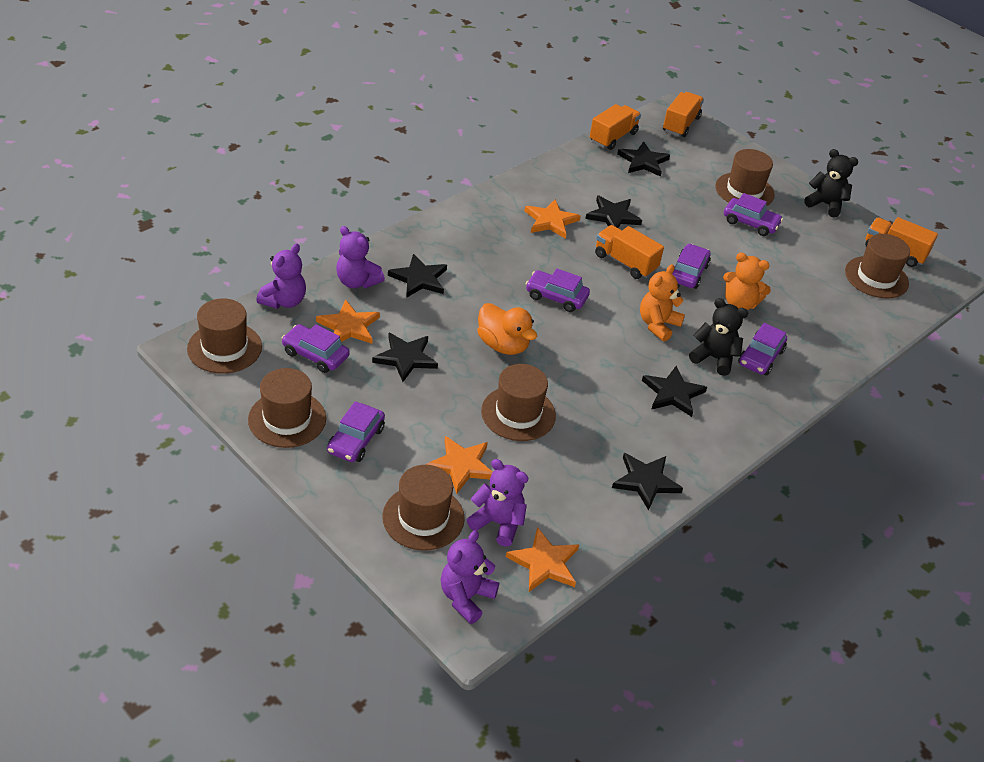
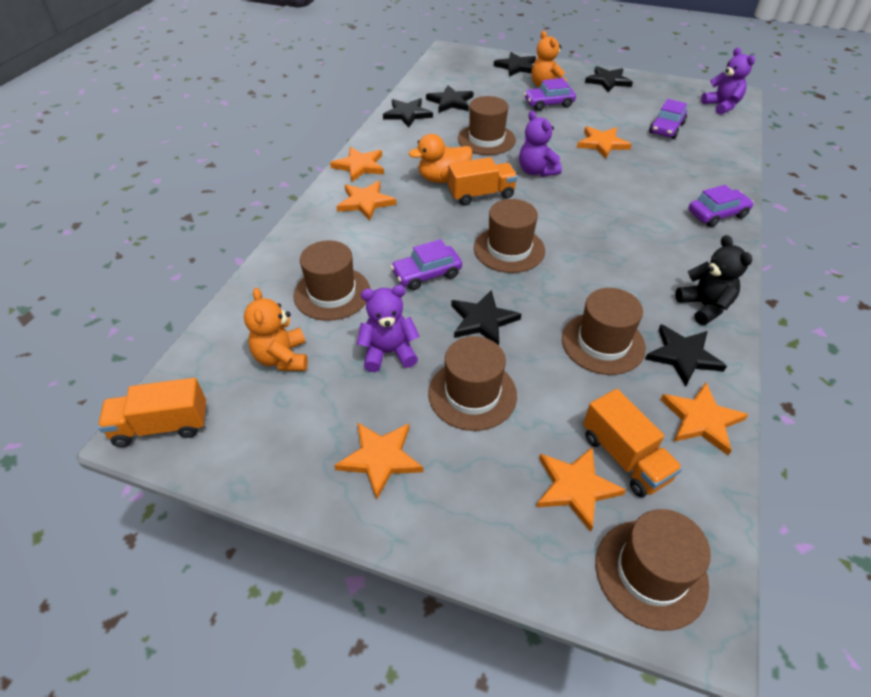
black teddy bear: 2 -> 1
orange star: 4 -> 6
orange truck: 4 -> 3
purple car: 6 -> 4
purple teddy bear: 4 -> 3

